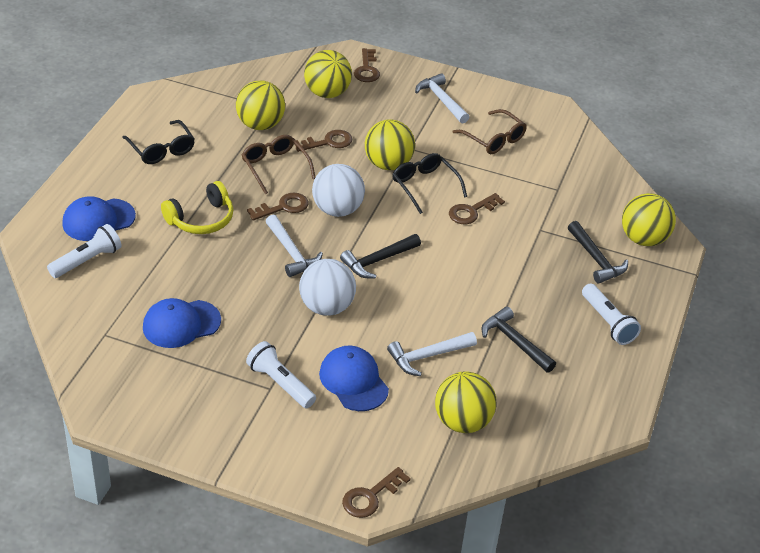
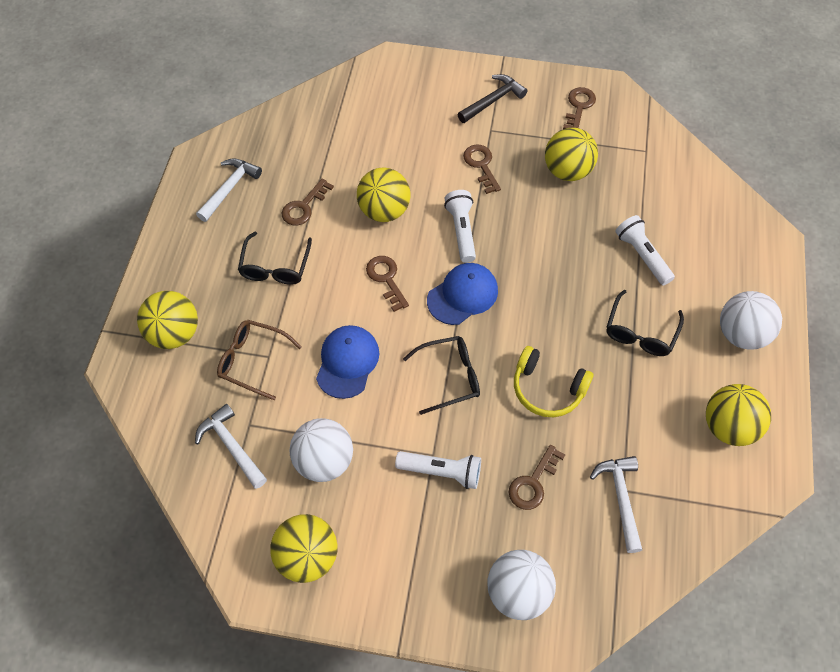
black glasses: 2 -> 3
black hammer: 3 -> 1
blue cap: 3 -> 2
brown glasses: 2 -> 1
white ball: 2 -> 3

